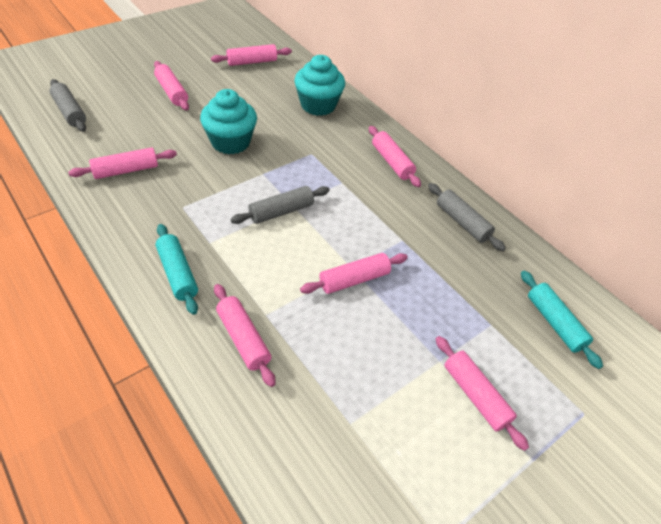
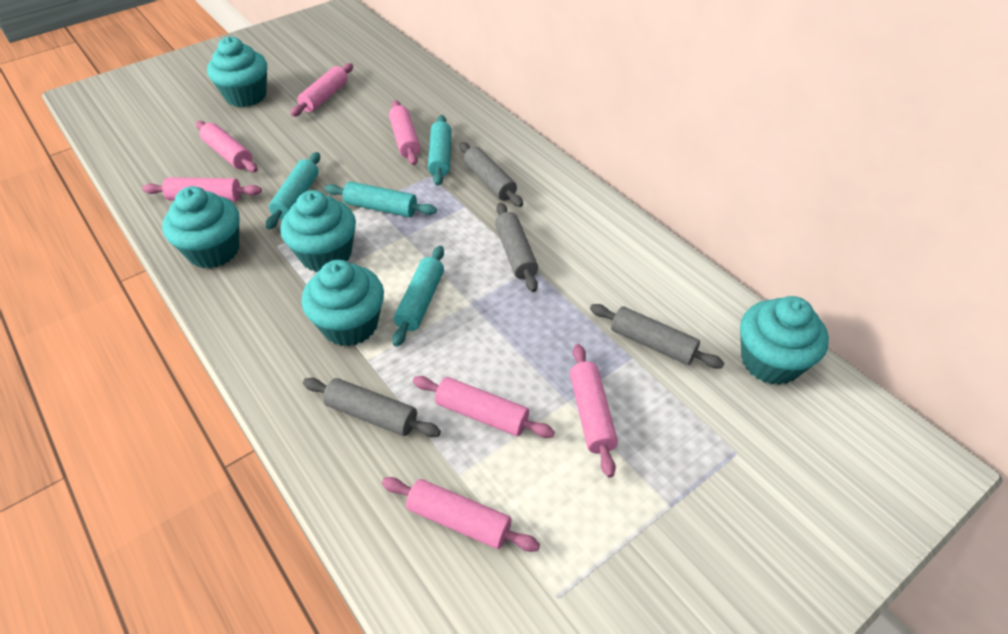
grey rolling pin: 3 -> 4
turquoise cupcake: 2 -> 5
turquoise rolling pin: 2 -> 4

